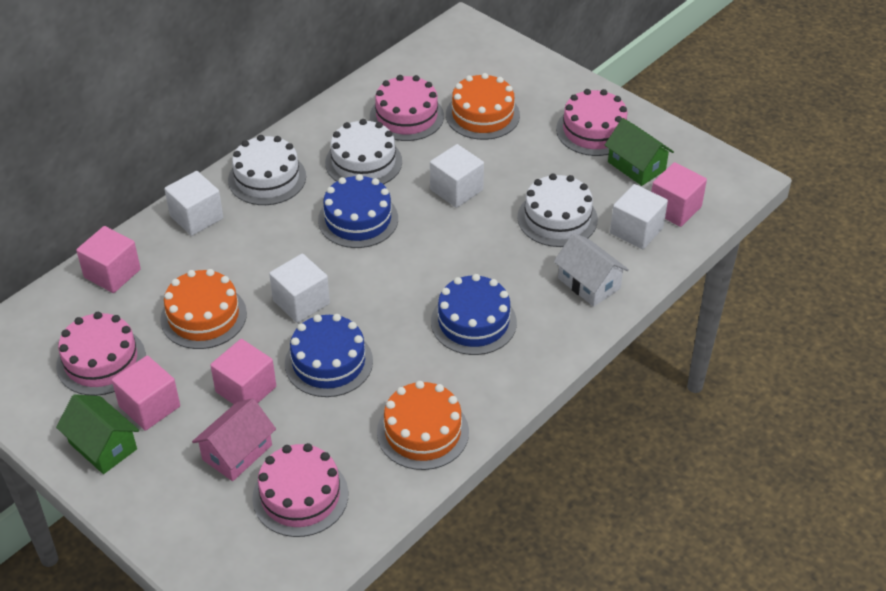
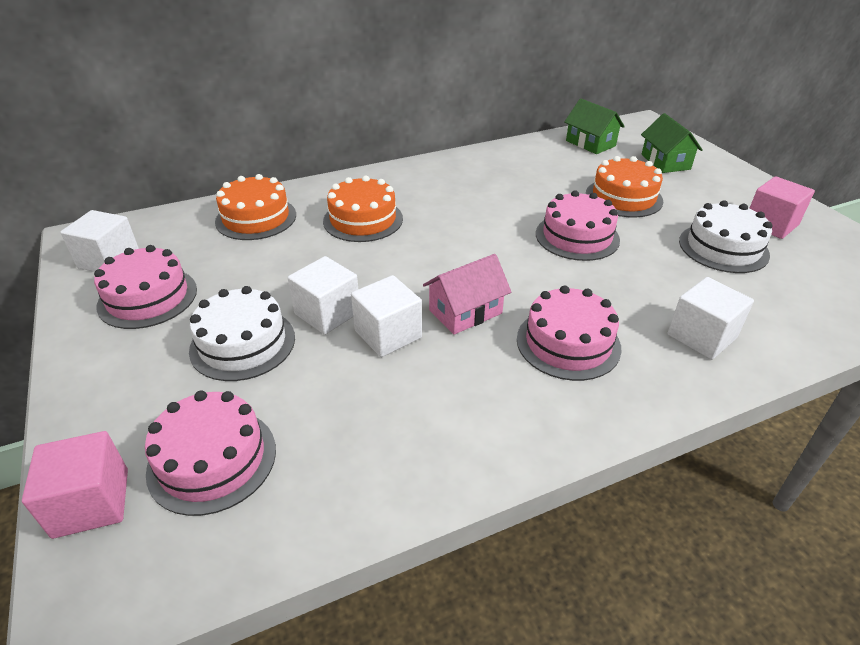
blue cake: 3 -> 0
pink cube: 4 -> 2
white cake: 3 -> 2
white house: 1 -> 0

